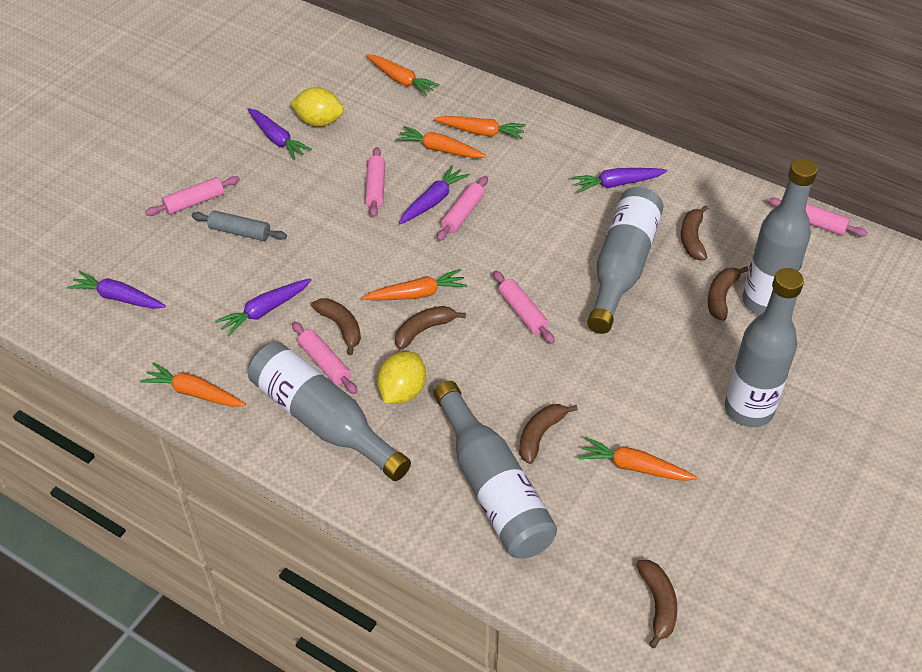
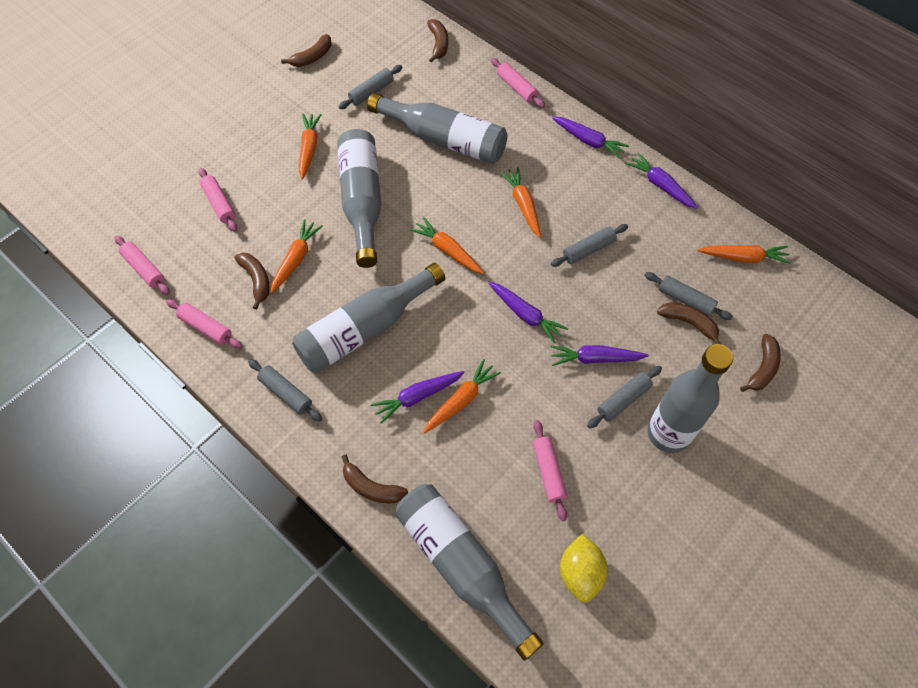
grey rolling pin: 1 -> 5
pink rolling pin: 6 -> 5
yellow lemon: 2 -> 1

